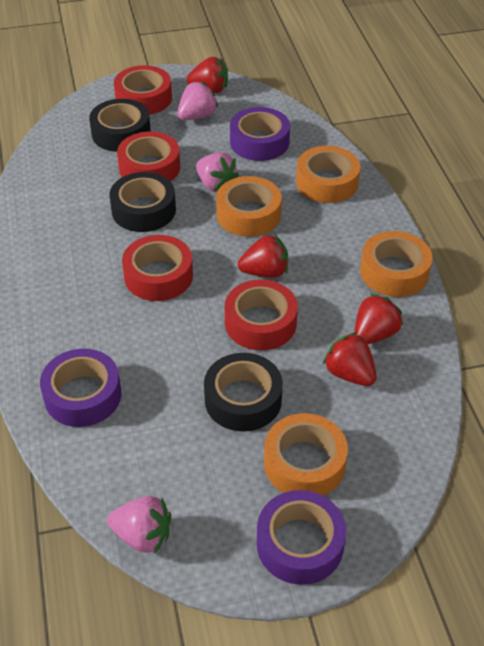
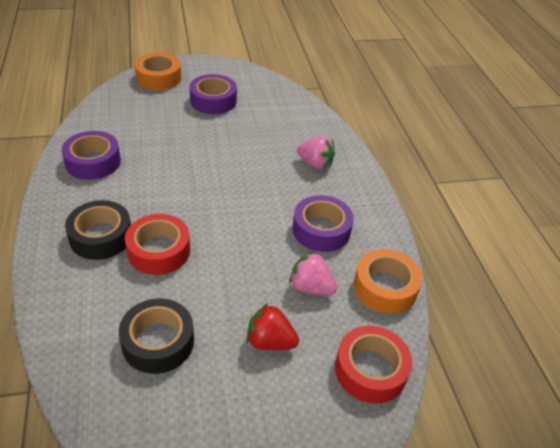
black tape: 3 -> 2
orange tape: 4 -> 2
pink strawberry: 3 -> 2
red strawberry: 4 -> 1
red tape: 4 -> 2

